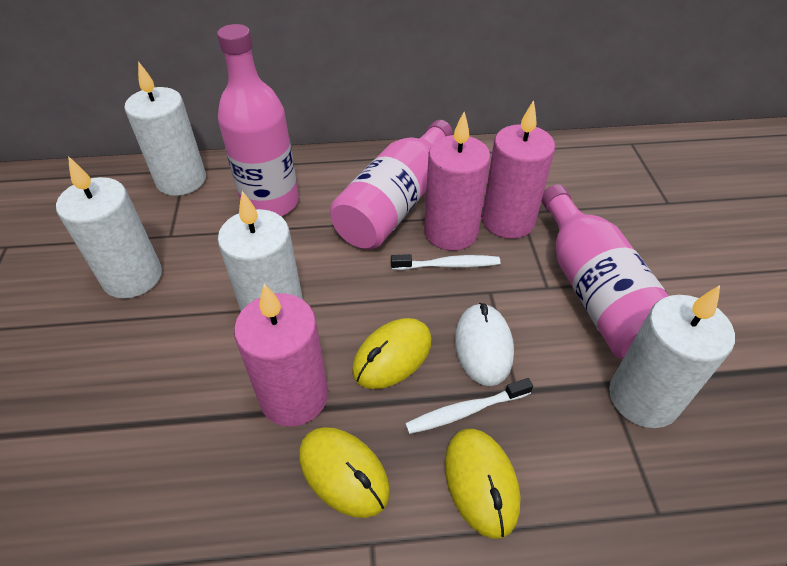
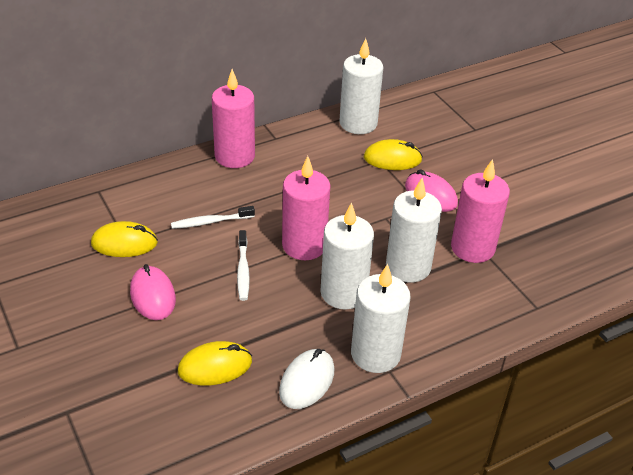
pink bottle: 3 -> 0
pink mouse: 0 -> 2

